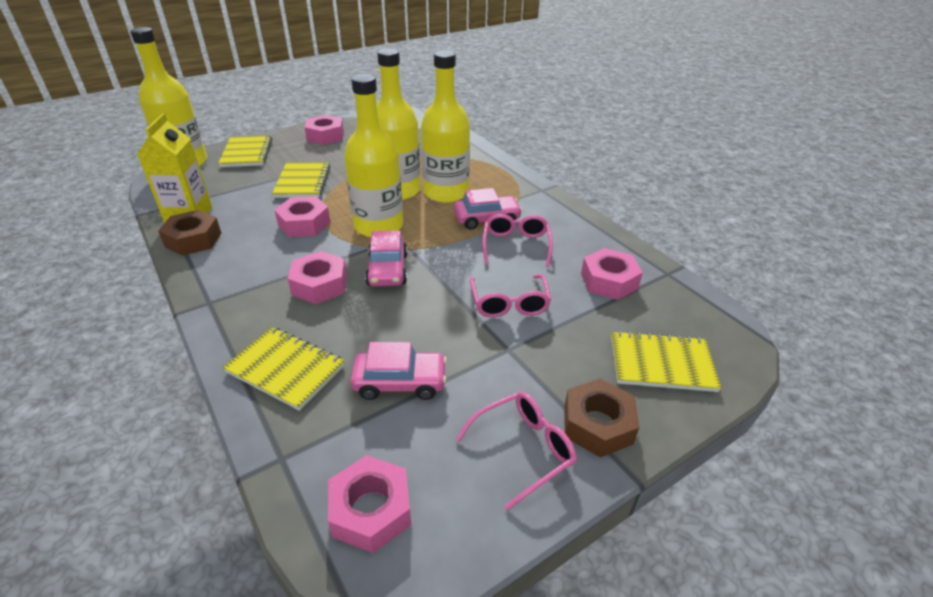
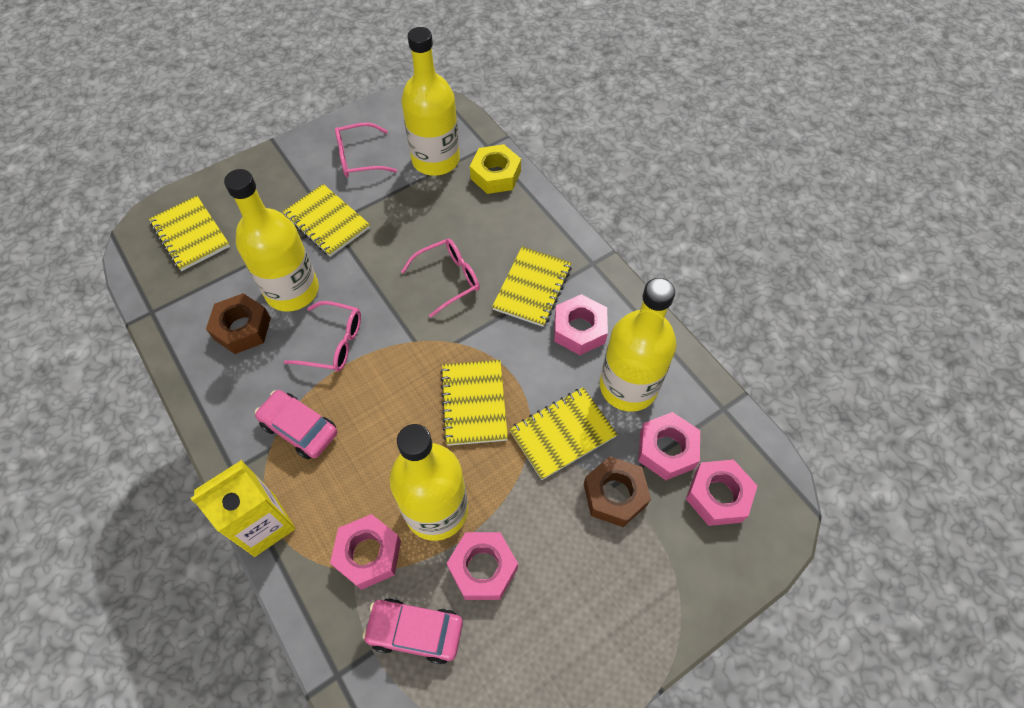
pink car: 3 -> 2
yellow notebook: 4 -> 5
yellow nut: 0 -> 1

